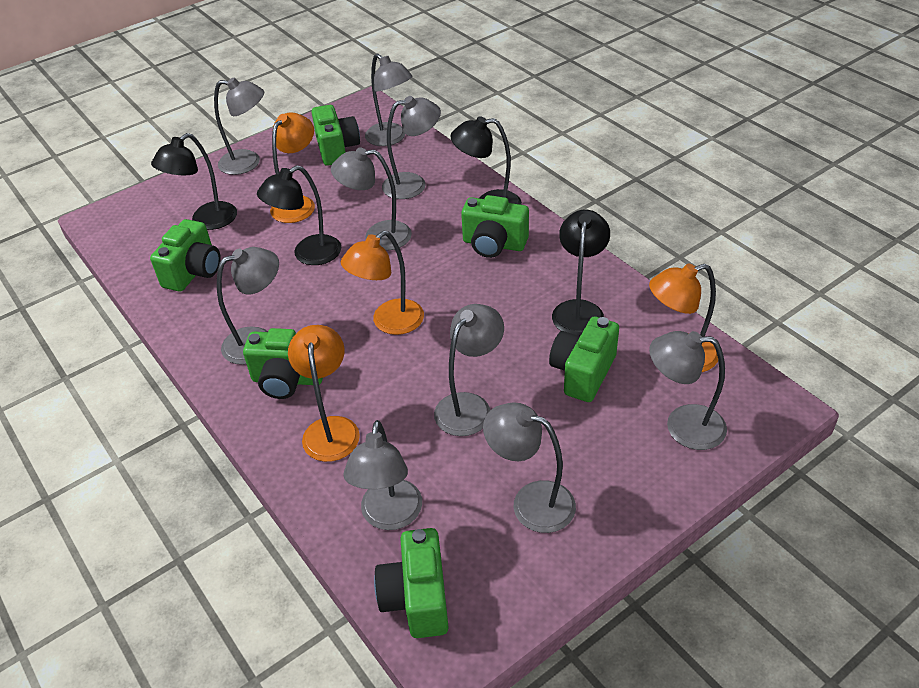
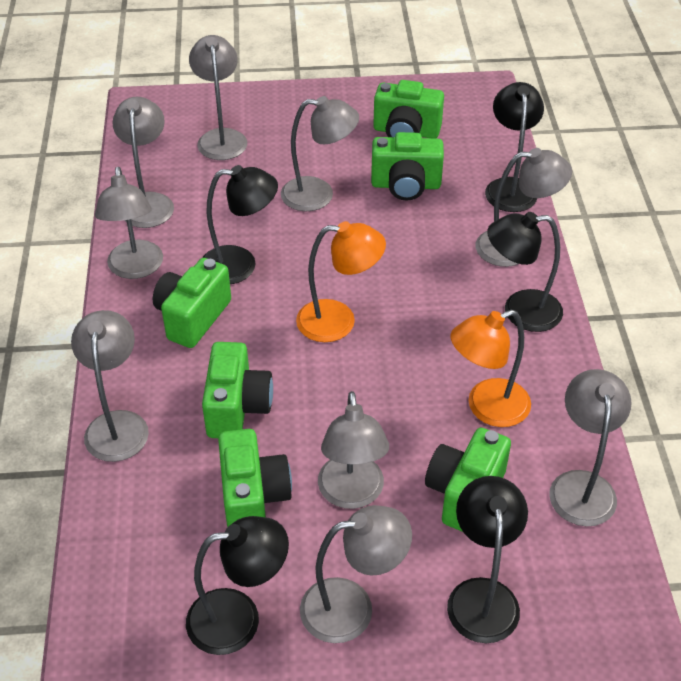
black lamp: 4 -> 5
orange lamp: 4 -> 2

